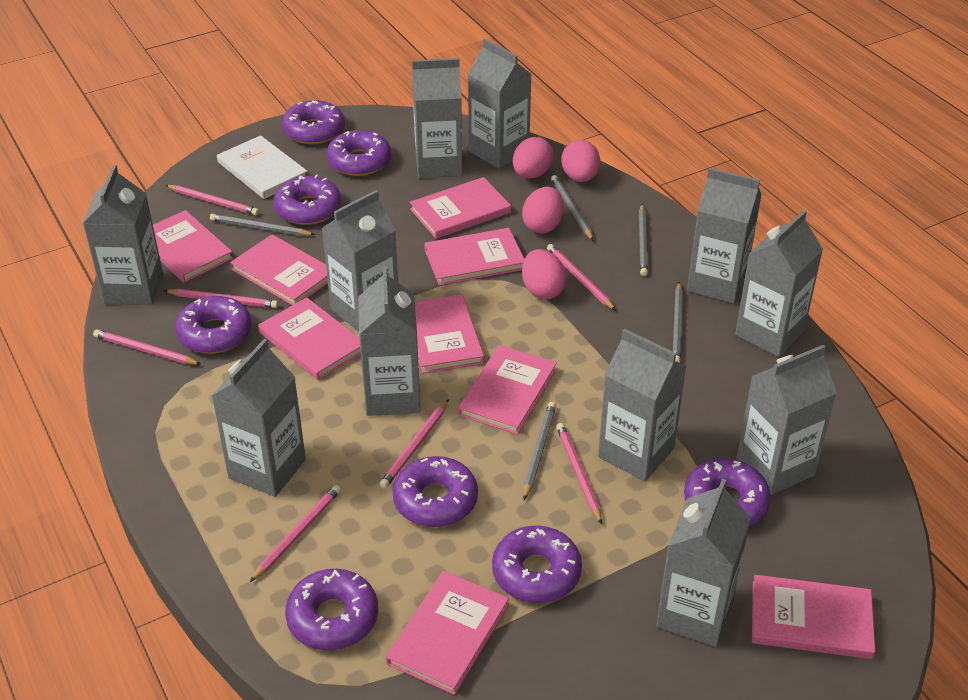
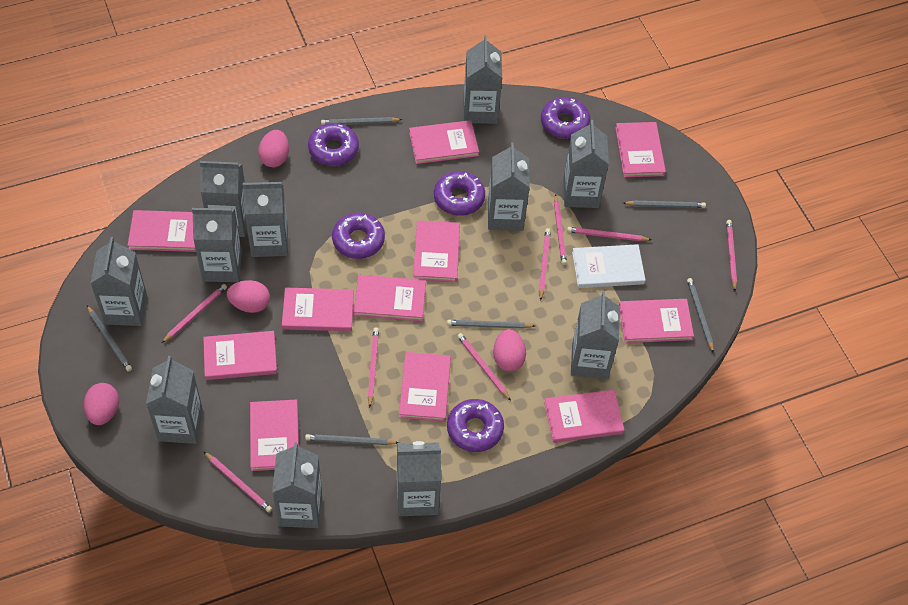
grey pencil: 5 -> 6
pink book: 9 -> 11
pink pencil: 7 -> 8
purple donut: 8 -> 5

